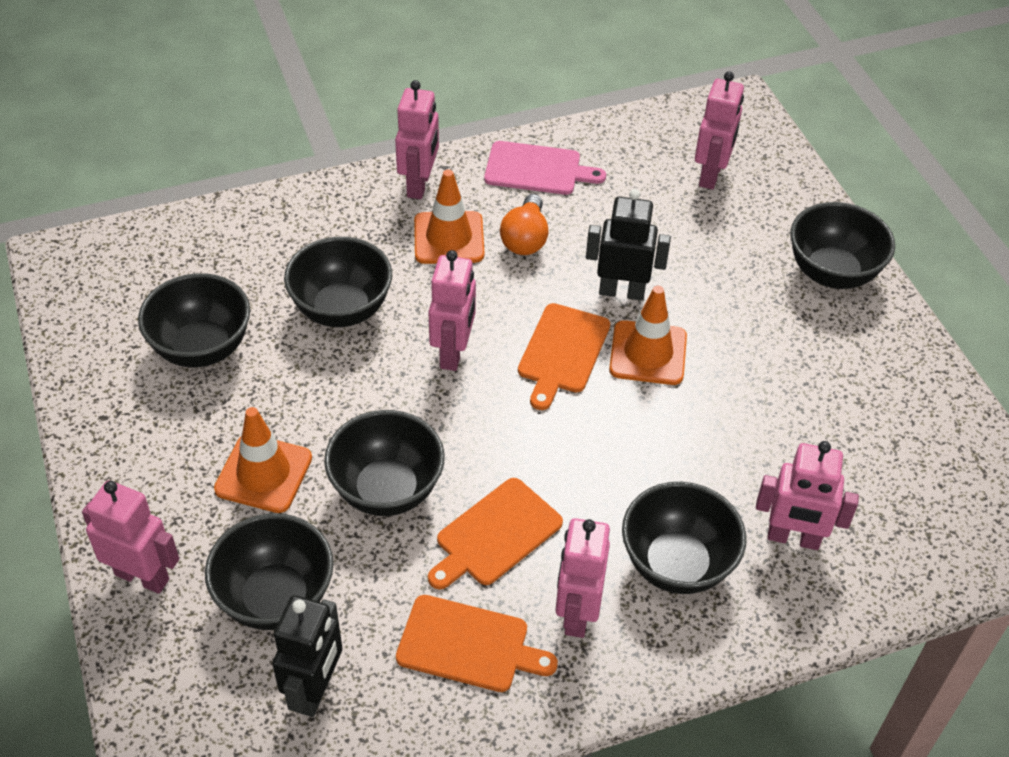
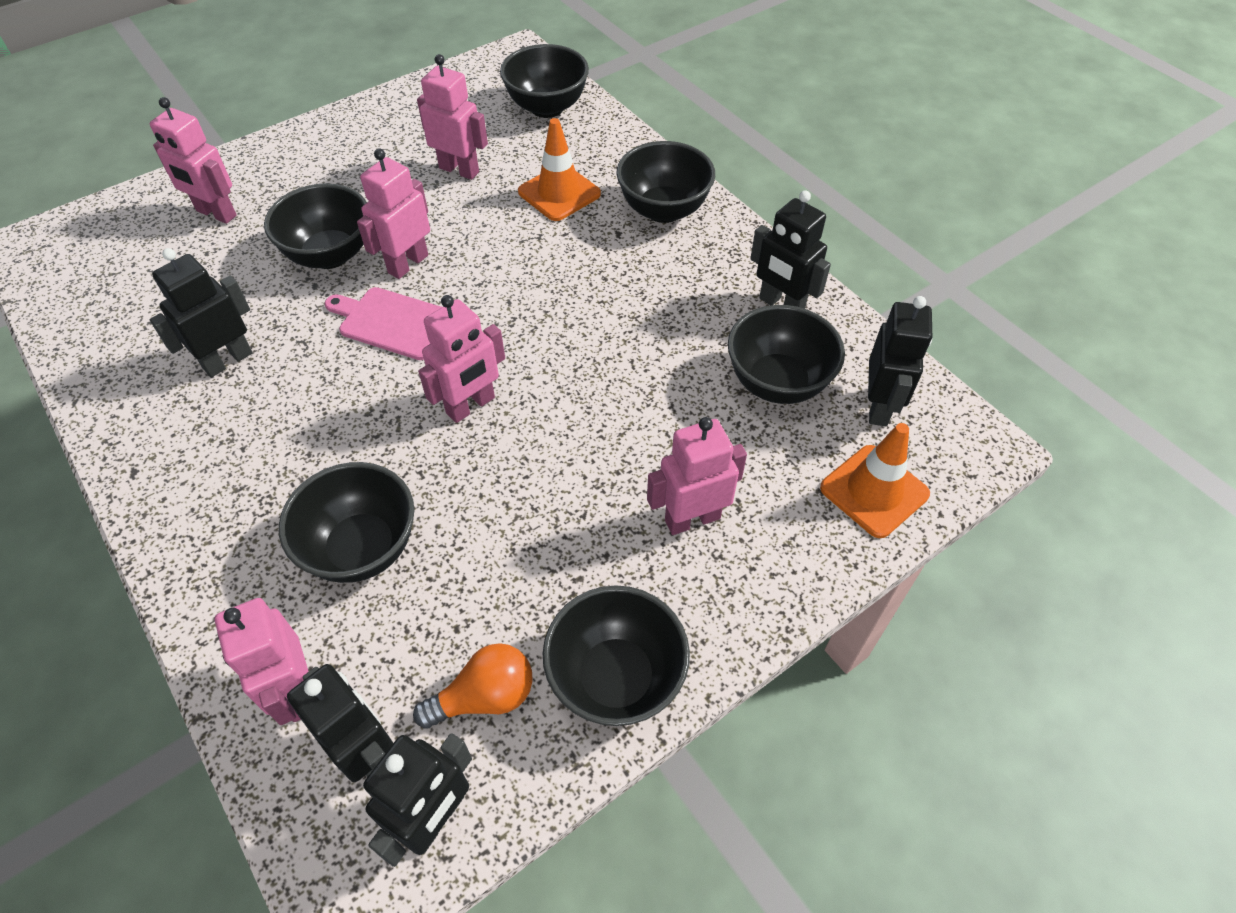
black robot: 2 -> 5
orange cutting board: 3 -> 0
orange traffic cone: 3 -> 2

